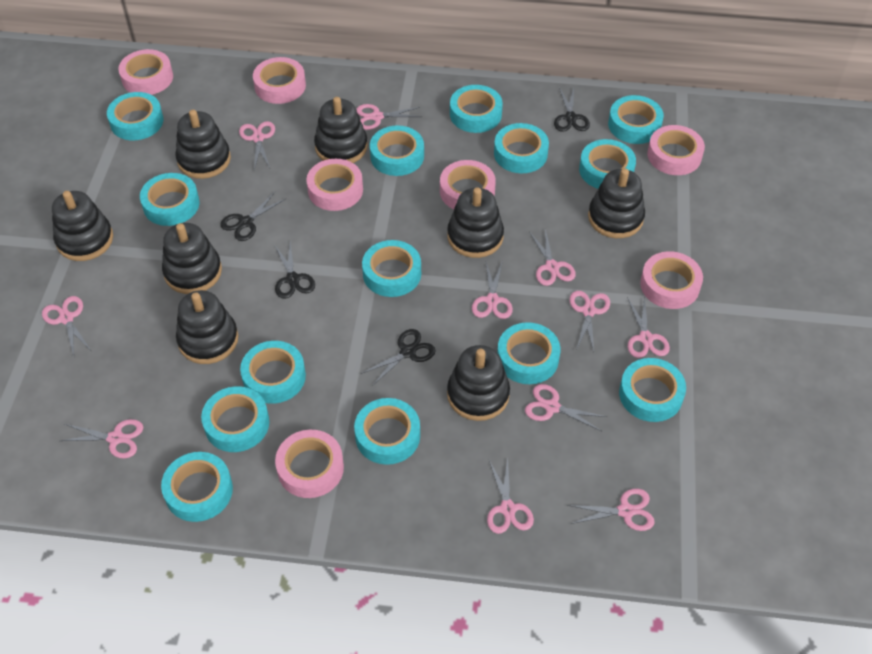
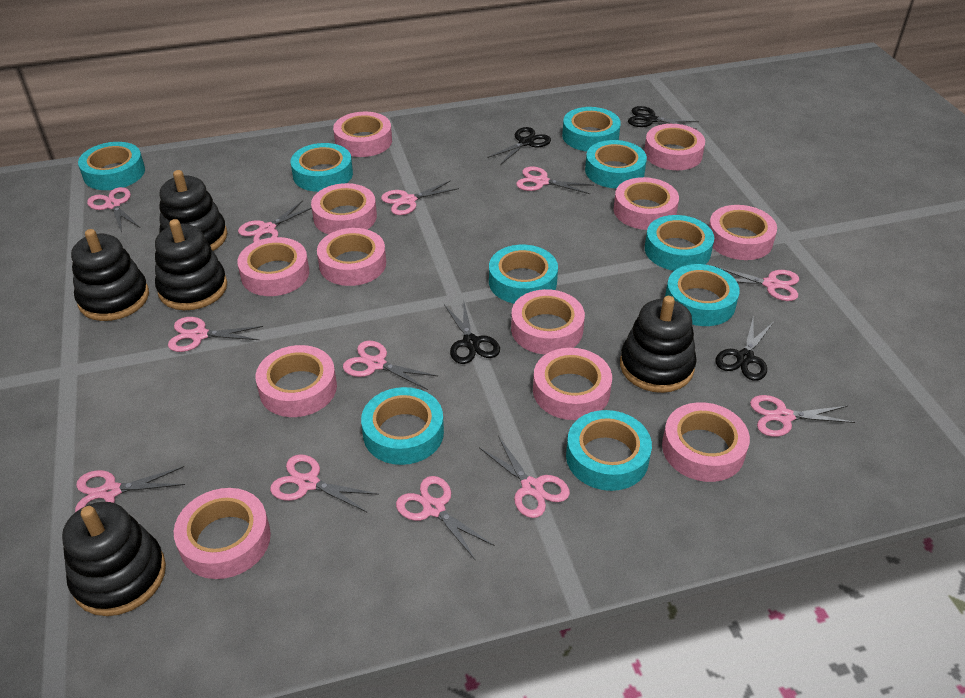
black stacking toy: 8 -> 5
pink scissors: 11 -> 12
pink tape: 7 -> 12
turquoise tape: 14 -> 9

